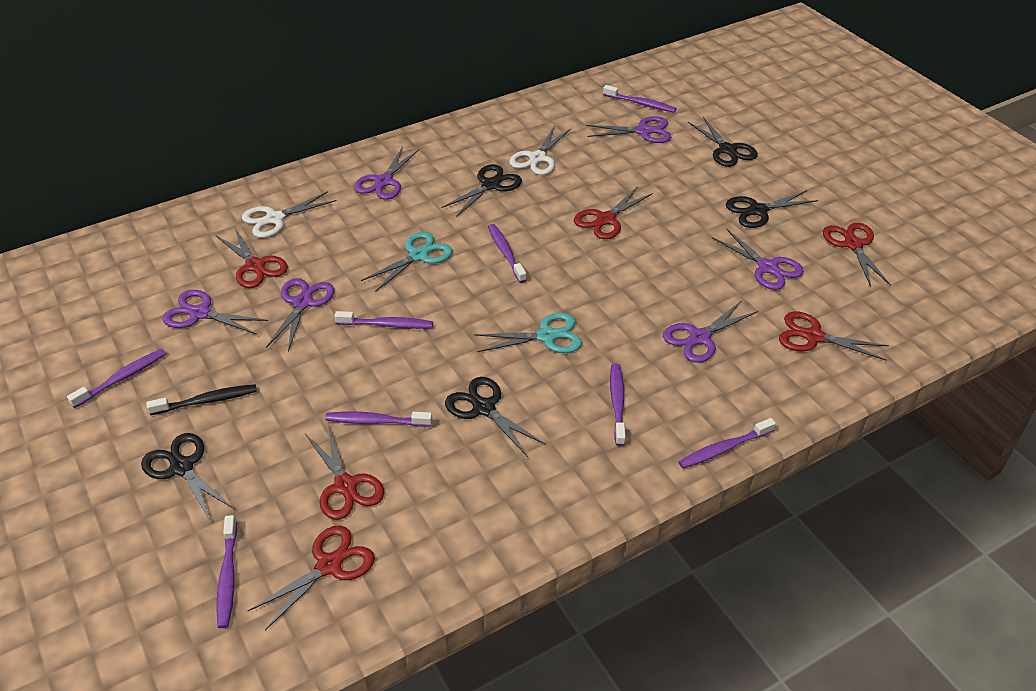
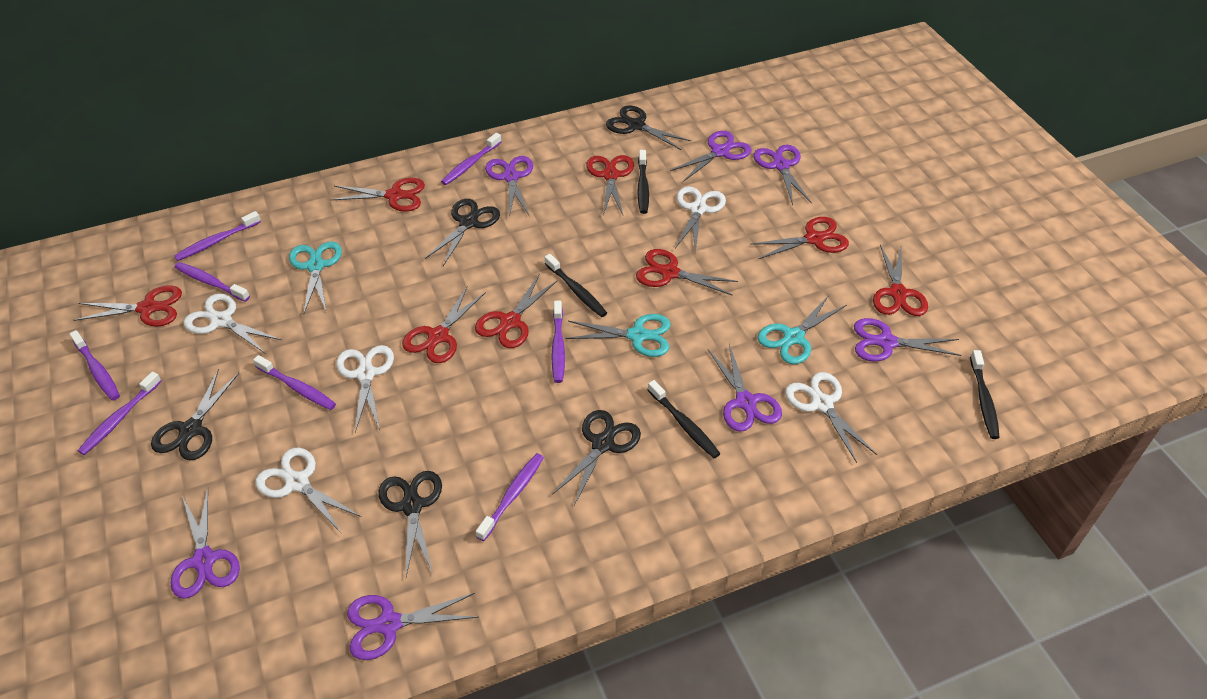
black toothbrush: 1 -> 4
purple scissors: 6 -> 7
red scissors: 6 -> 8
turquoise scissors: 2 -> 3
white scissors: 2 -> 5

